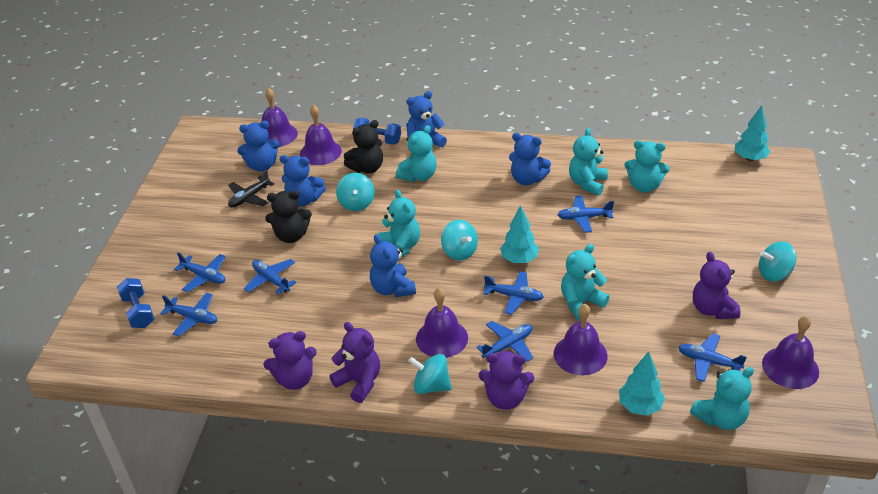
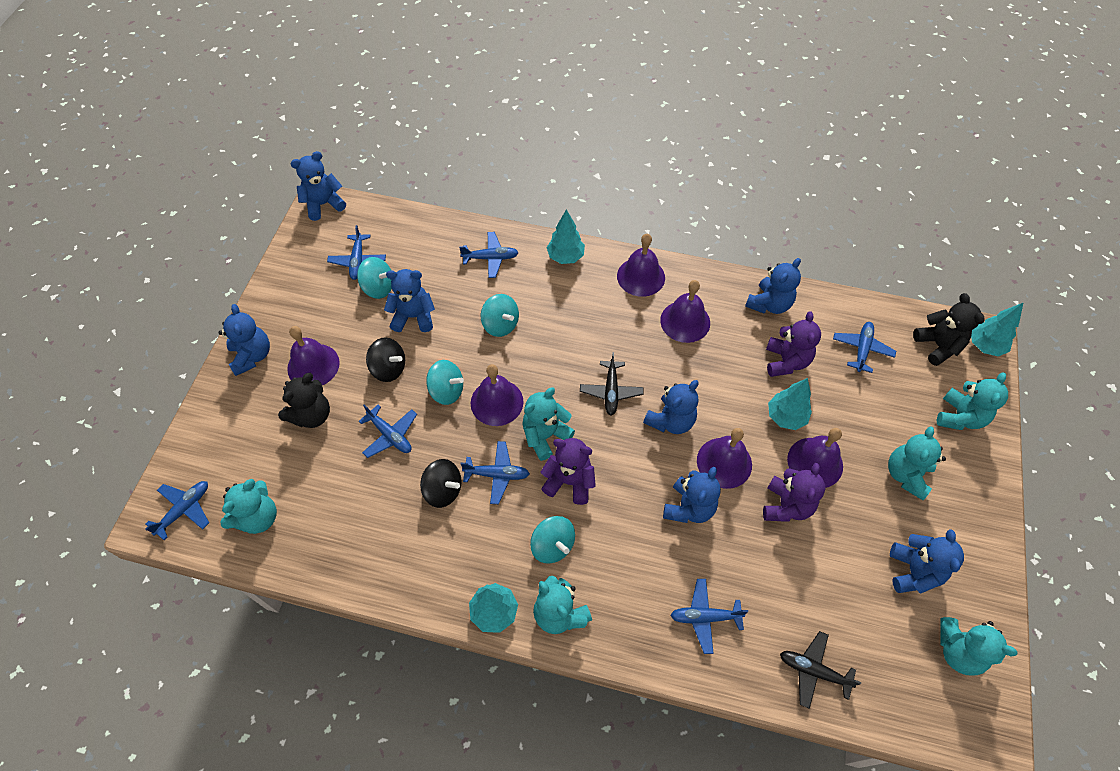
black plane: 1 -> 2
black spinning top: 0 -> 2
blue dumbbell: 2 -> 0
blue teddy bear: 5 -> 7
purple bell: 5 -> 6
purple teddy bear: 4 -> 3
turquoise tree: 3 -> 4

